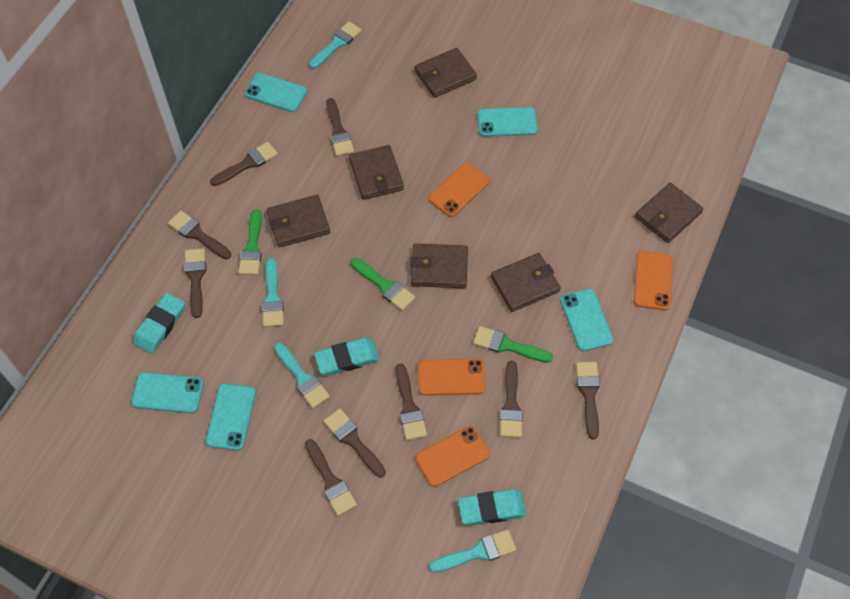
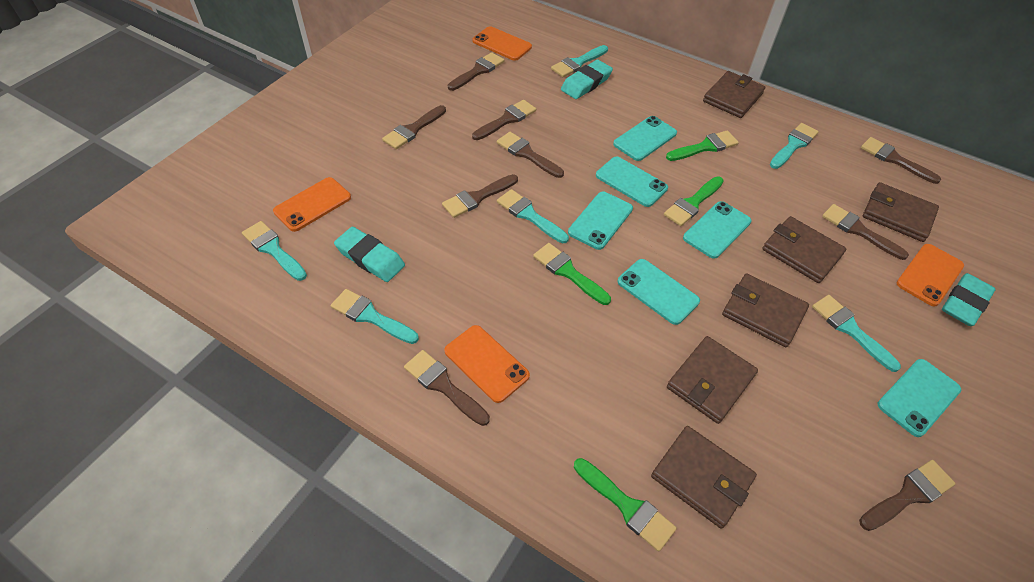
green brush: 3 -> 4
turquoise brush: 4 -> 6
turquoise phone: 5 -> 6

